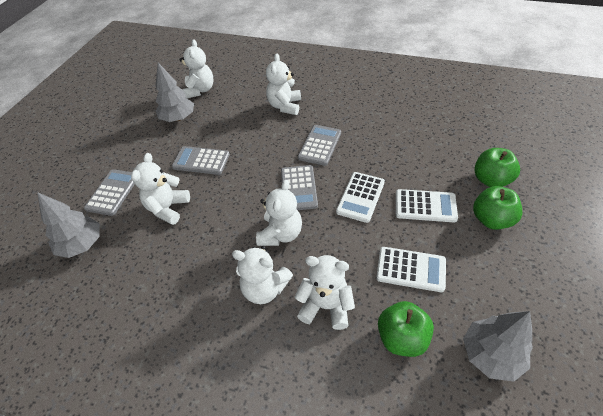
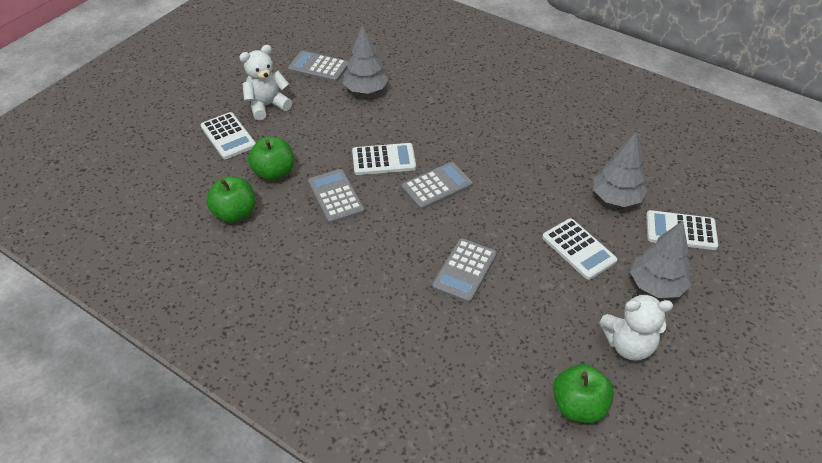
white calculator: 3 -> 4
white teddy bear: 6 -> 2

